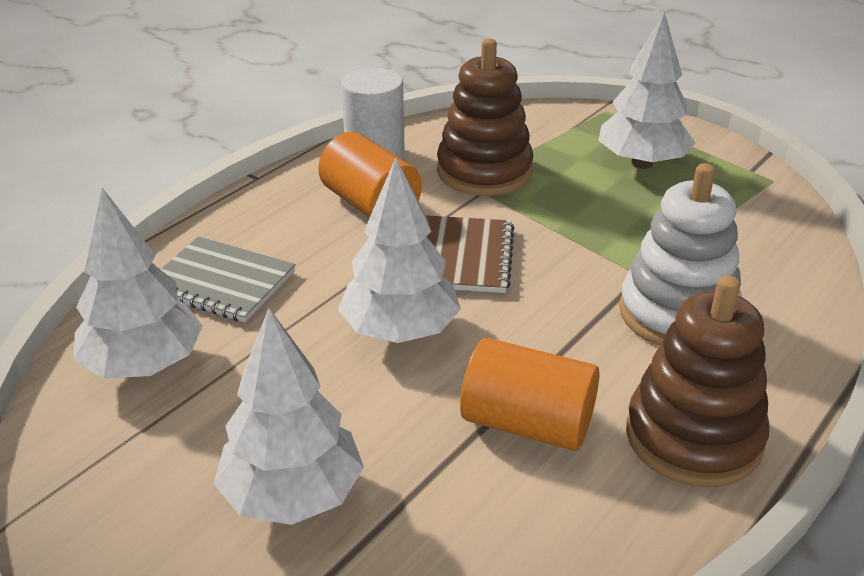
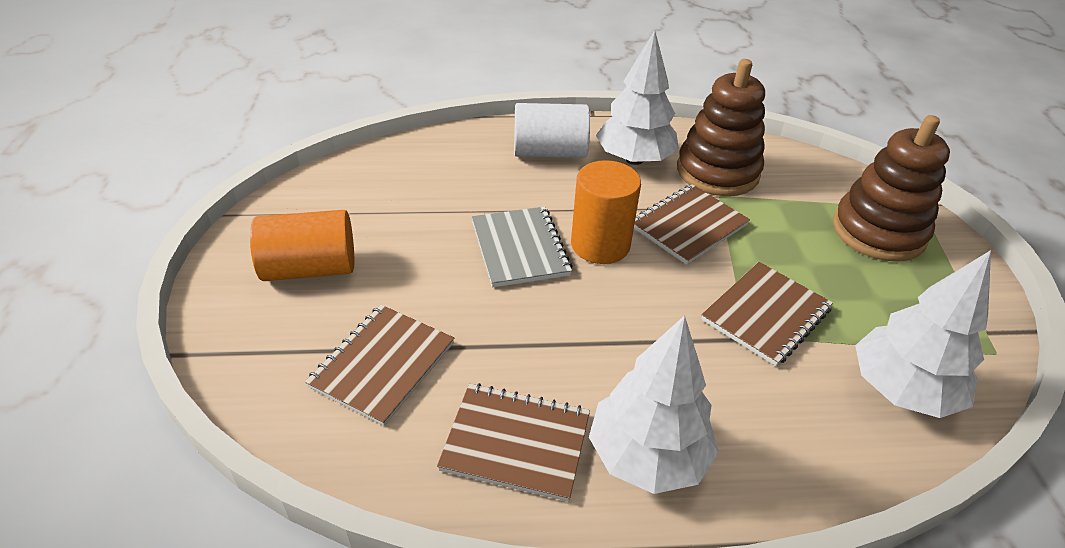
brown notebook: 1 -> 4
white stacking toy: 1 -> 0
white tree: 4 -> 3

